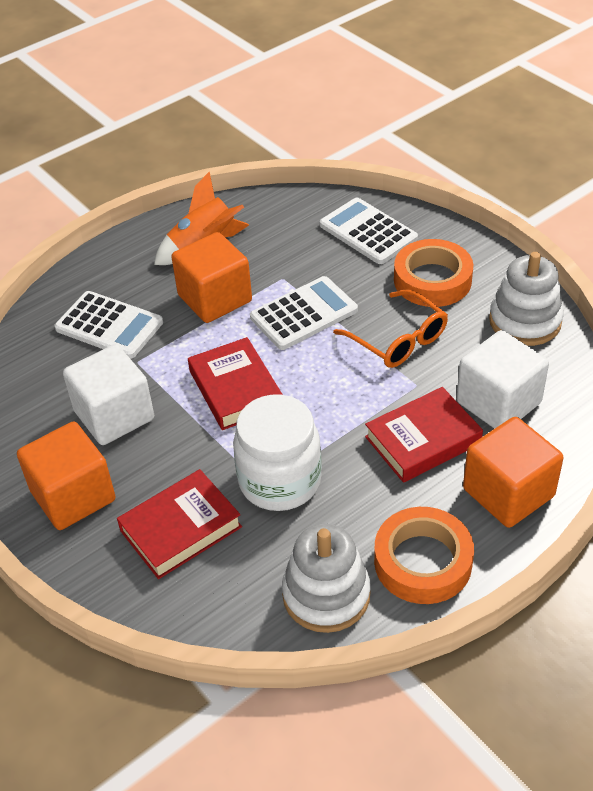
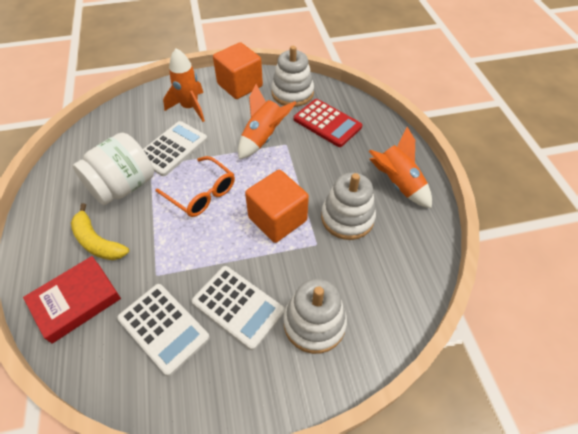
orange cube: 3 -> 2
orange rocket: 1 -> 3
orange tape: 2 -> 0
red book: 3 -> 1
red calculator: 0 -> 1
white cube: 2 -> 0
white stacking toy: 2 -> 3
yellow banana: 0 -> 1

